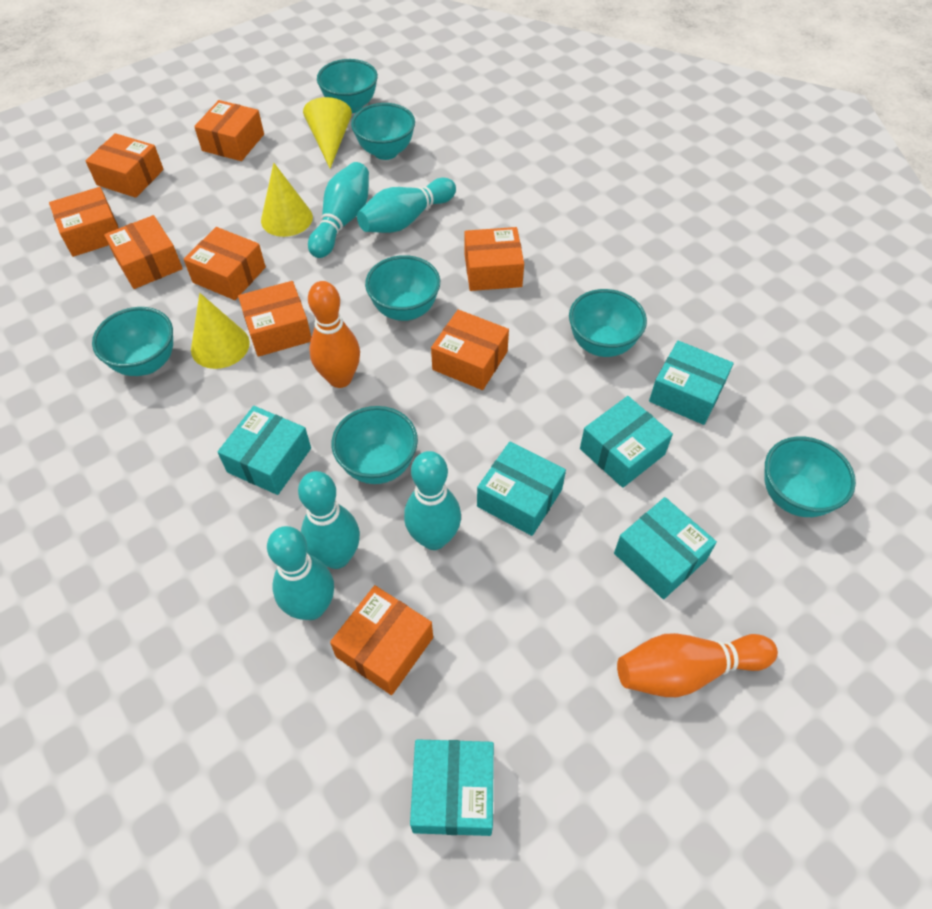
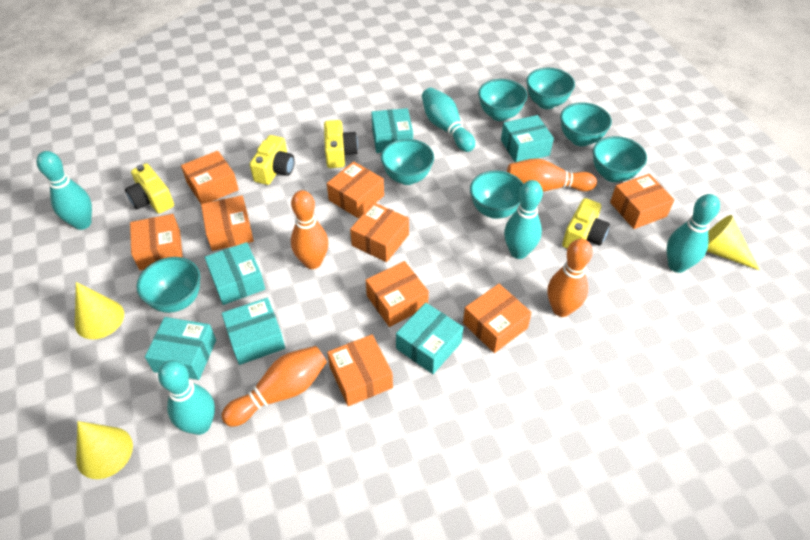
orange bowling pin: 2 -> 4
yellow camera: 0 -> 4

